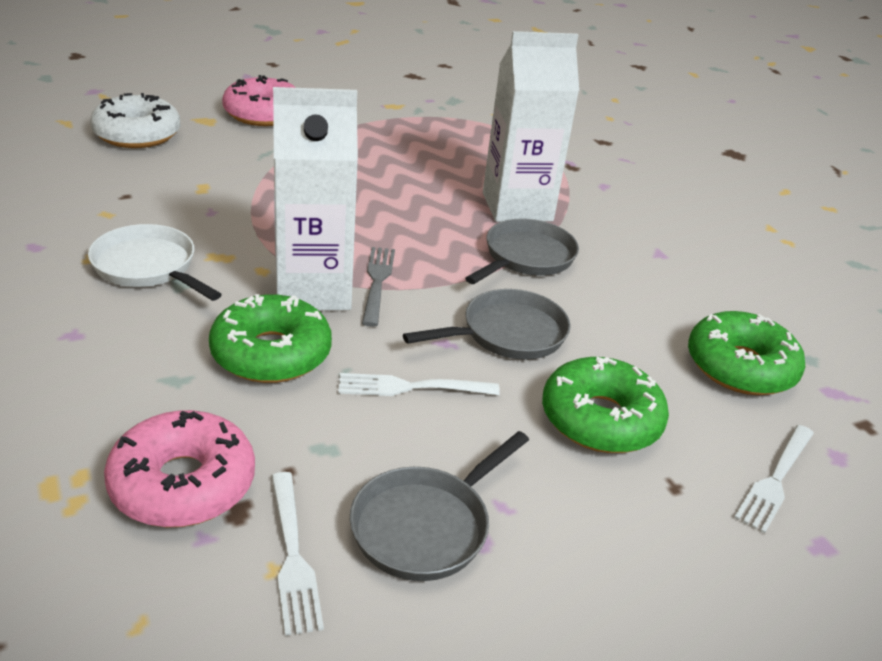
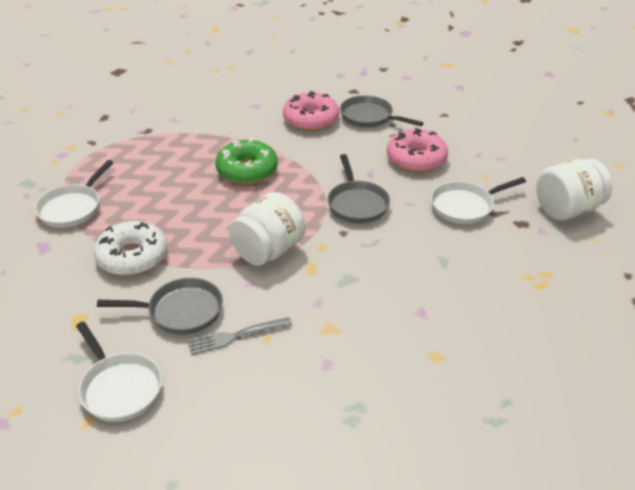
green donut: 3 -> 1
white carton: 2 -> 0
white fork: 3 -> 0
white jar: 0 -> 2
white pan: 1 -> 3

